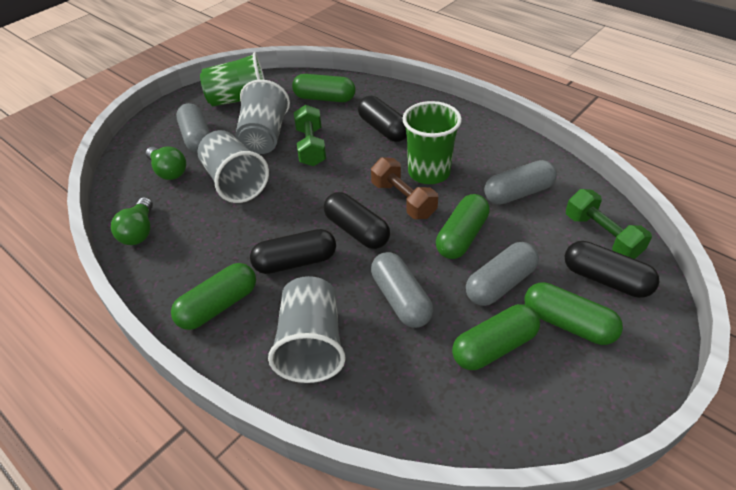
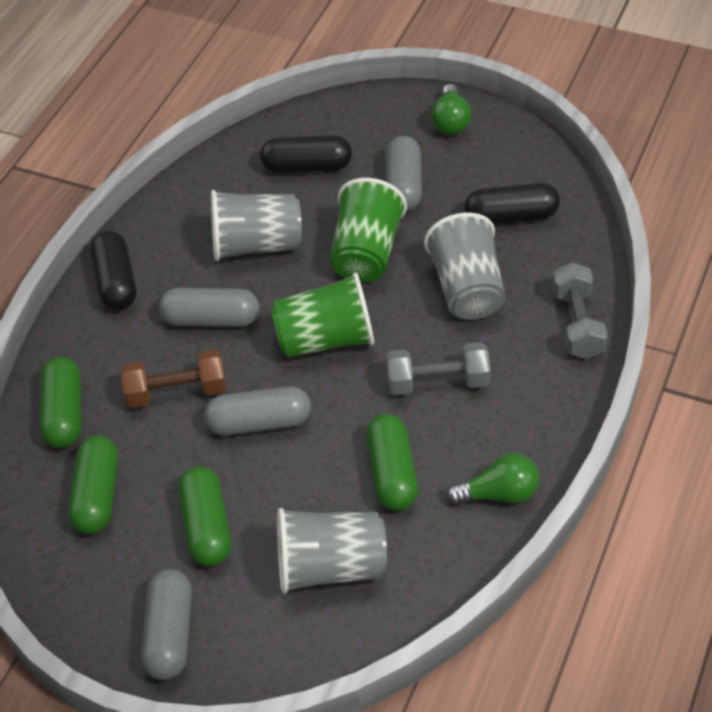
black capsule: 4 -> 3
green capsule: 5 -> 4
green dumbbell: 2 -> 0
grey dumbbell: 0 -> 2

